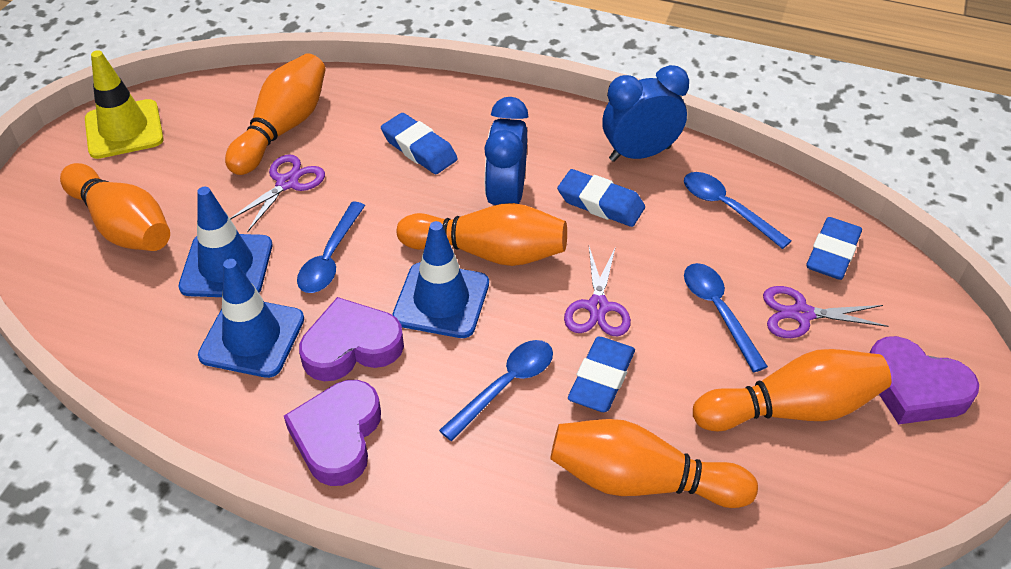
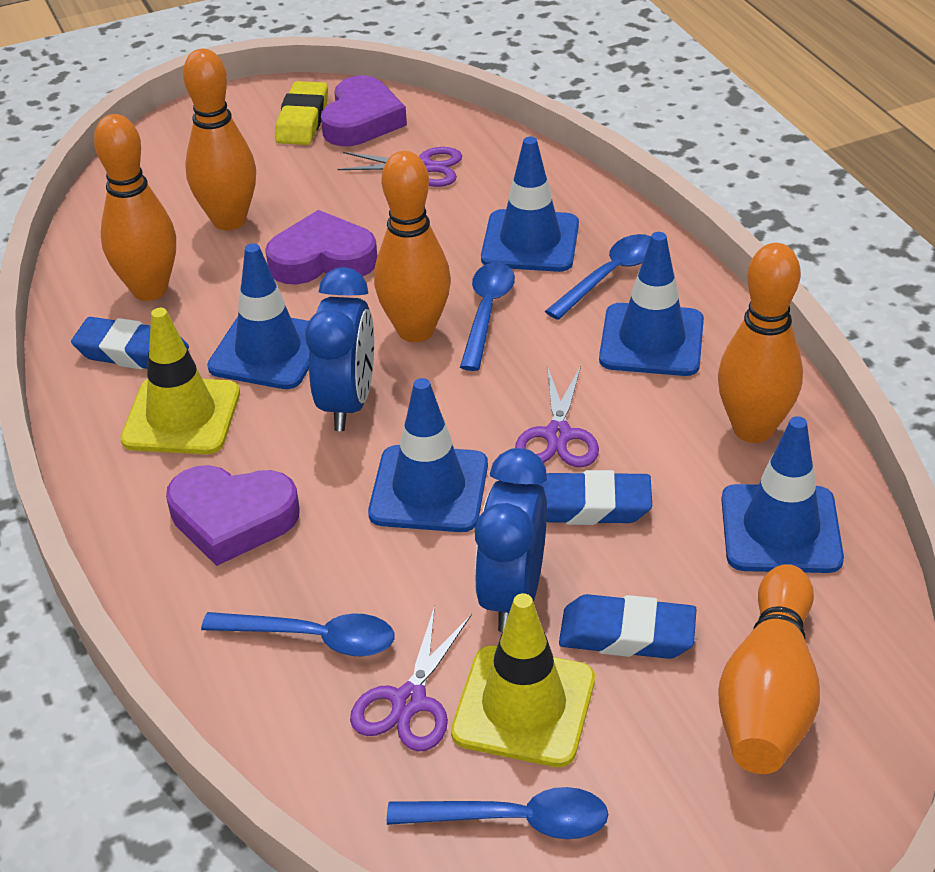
blue eraser: 4 -> 3
blue traffic cone: 3 -> 5
yellow eraser: 0 -> 1
yellow traffic cone: 1 -> 2

